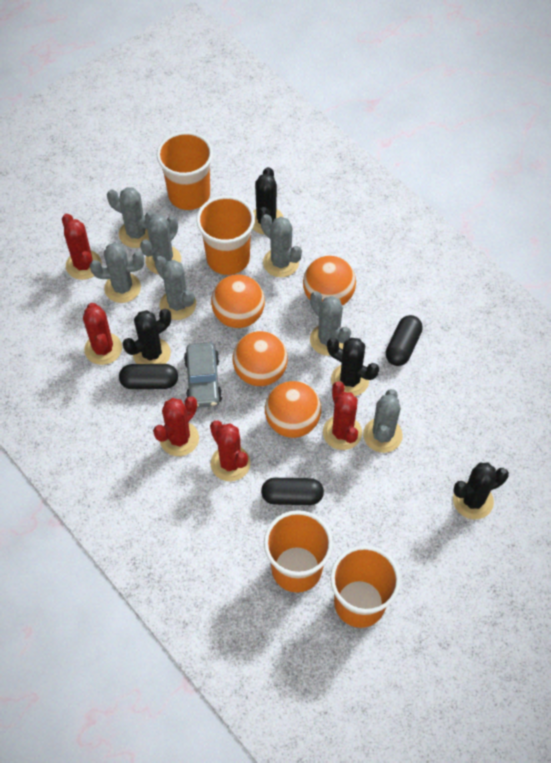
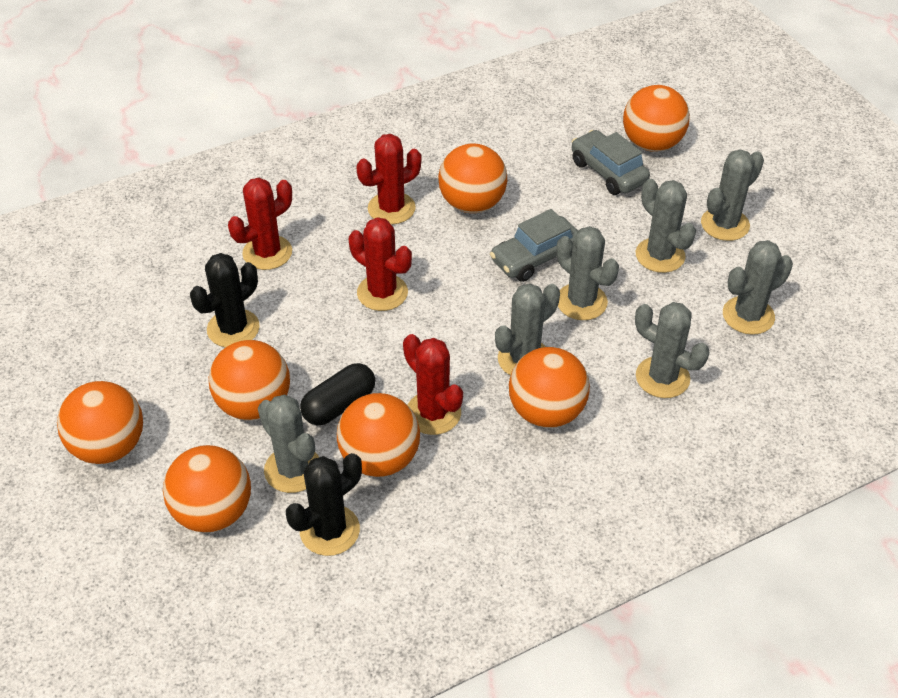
black cactus: 4 -> 2
black capsule: 3 -> 1
grey car: 1 -> 2
orange ball: 4 -> 7
orange cup: 4 -> 0
red cactus: 5 -> 4

